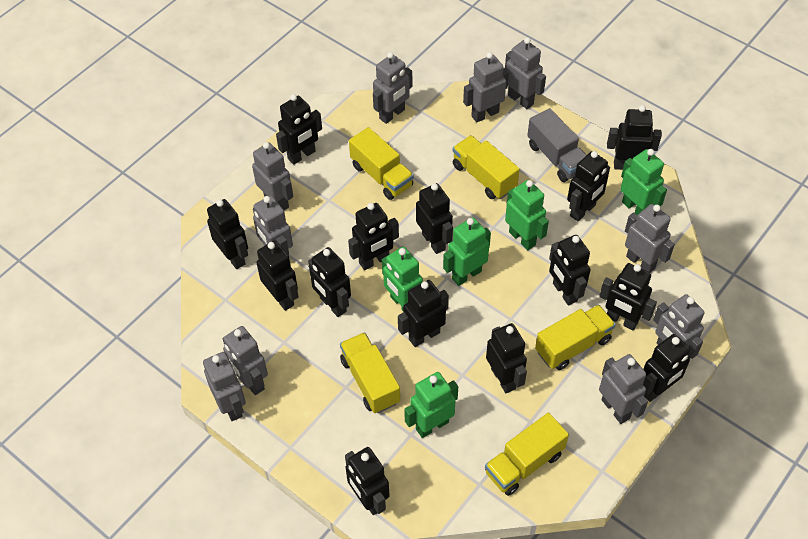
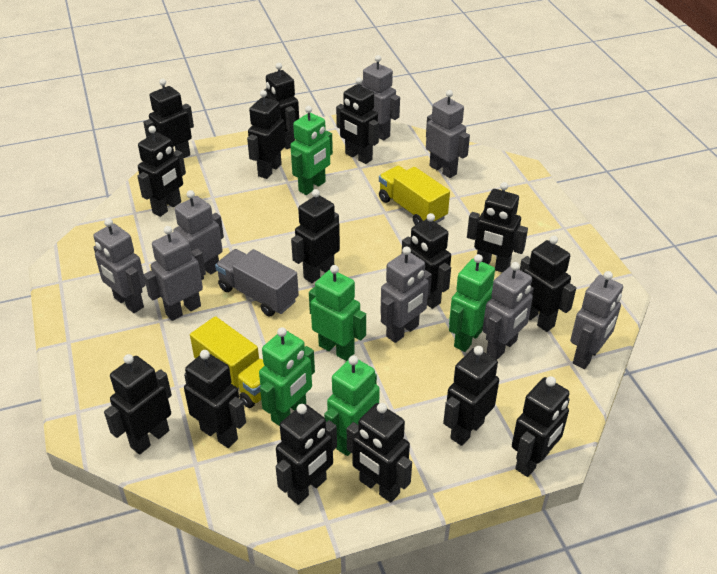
black robot: 14 -> 15
grey robot: 10 -> 8
yellow truck: 5 -> 2

